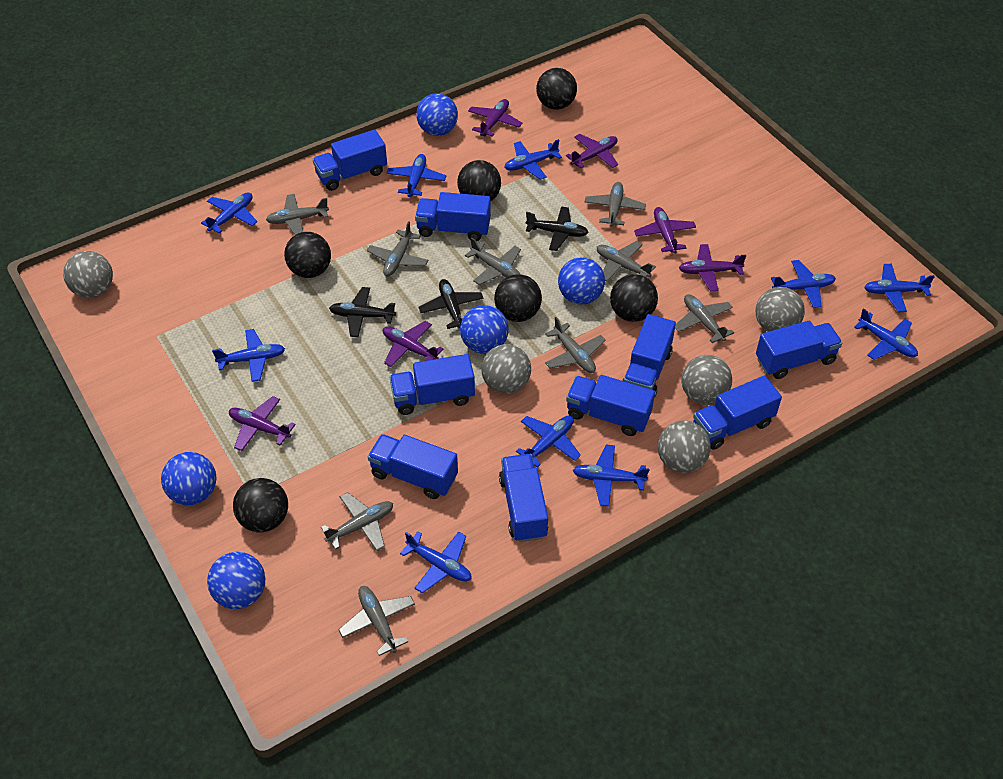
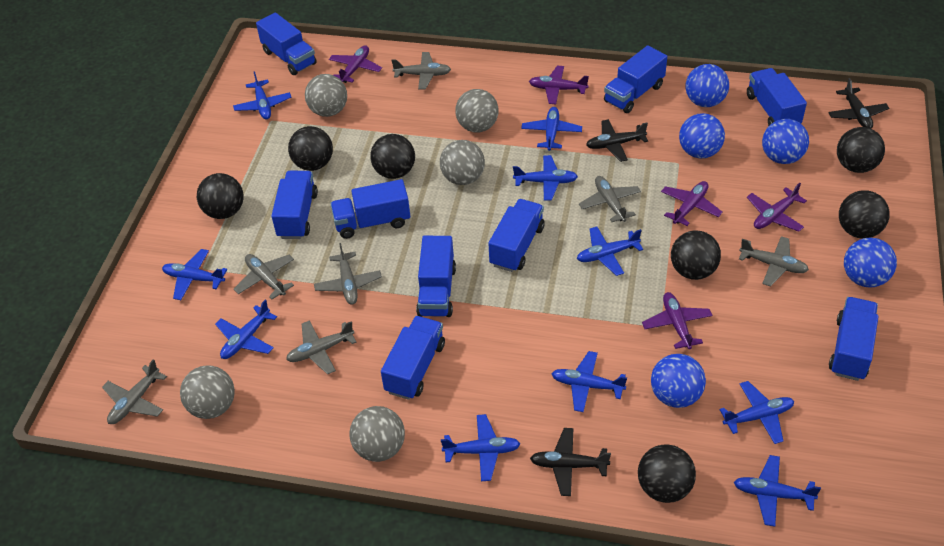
black ball: 6 -> 7
grey plane: 9 -> 7
purple plane: 6 -> 5

